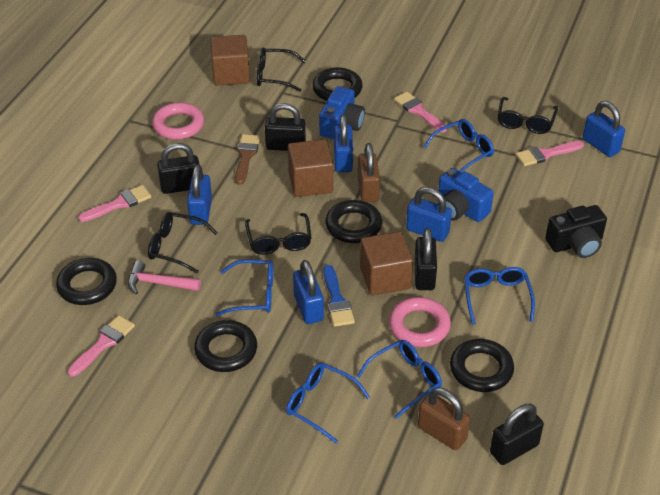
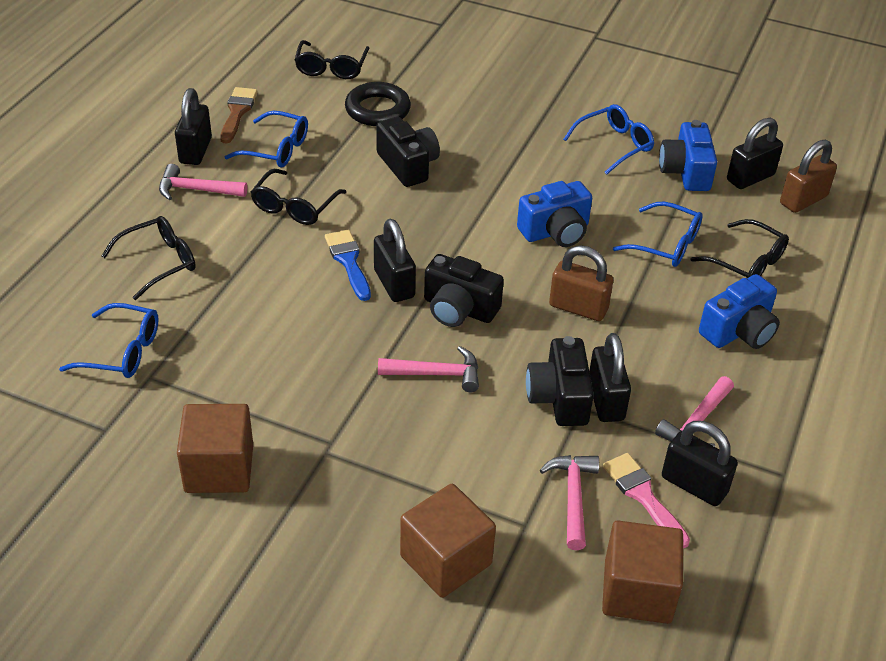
black camera: 1 -> 3
black padlock: 4 -> 5
black ring: 5 -> 1
blue camera: 2 -> 3
blue glasses: 5 -> 4
blue padlock: 5 -> 0
pink brush: 4 -> 1
pink hammer: 1 -> 4
pink ring: 2 -> 0

